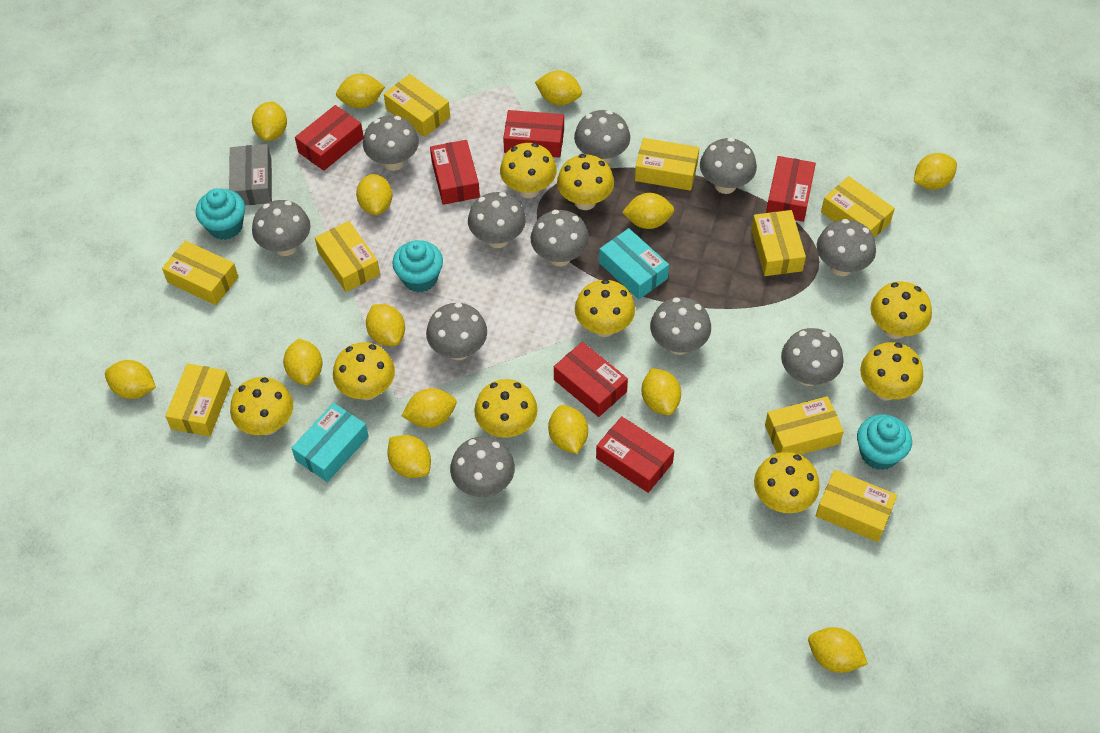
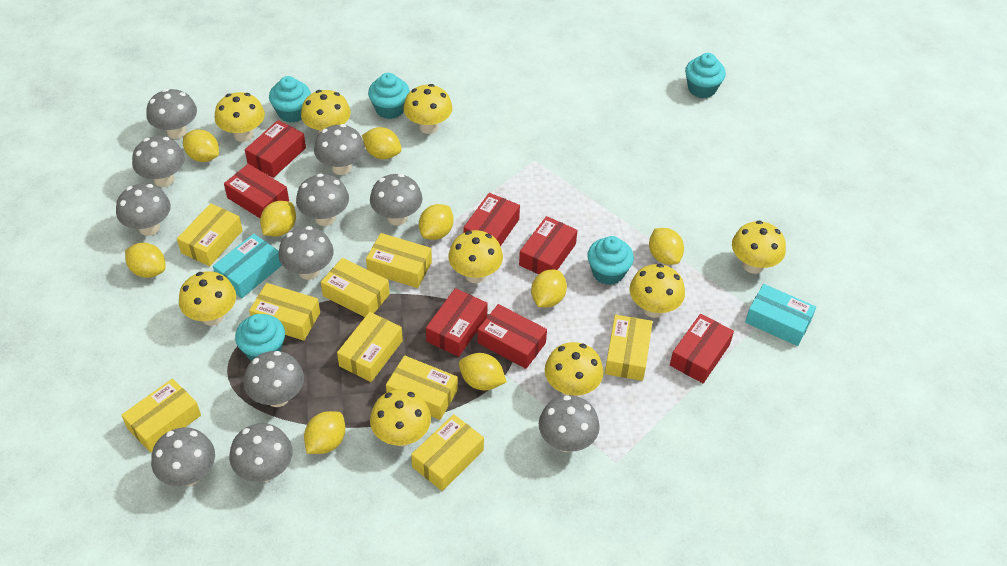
grey box: 1 -> 0
red box: 6 -> 7
turquoise cupcake: 3 -> 5
yellow lemon: 14 -> 9

